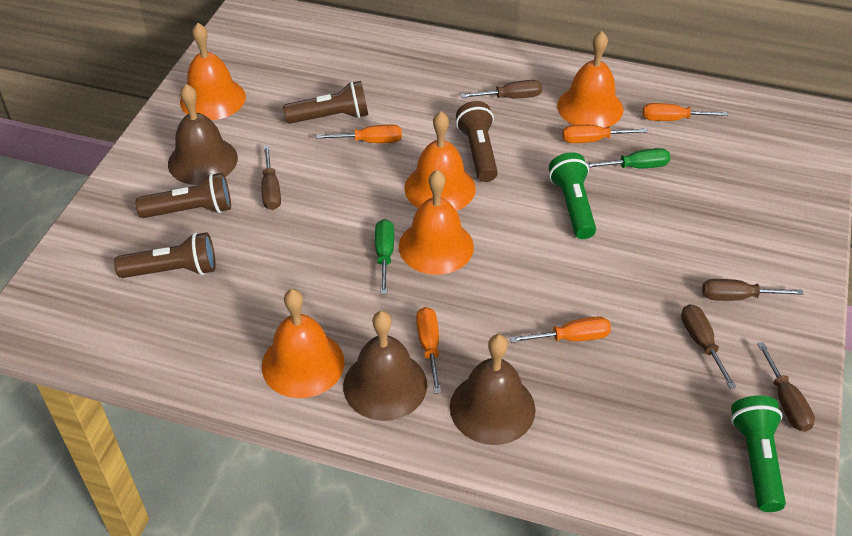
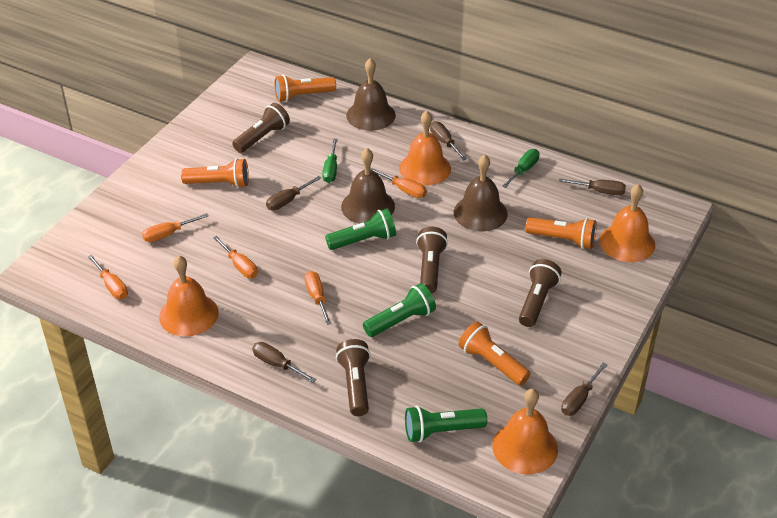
green flashlight: 2 -> 3
orange bell: 5 -> 4
orange flashlight: 0 -> 4

